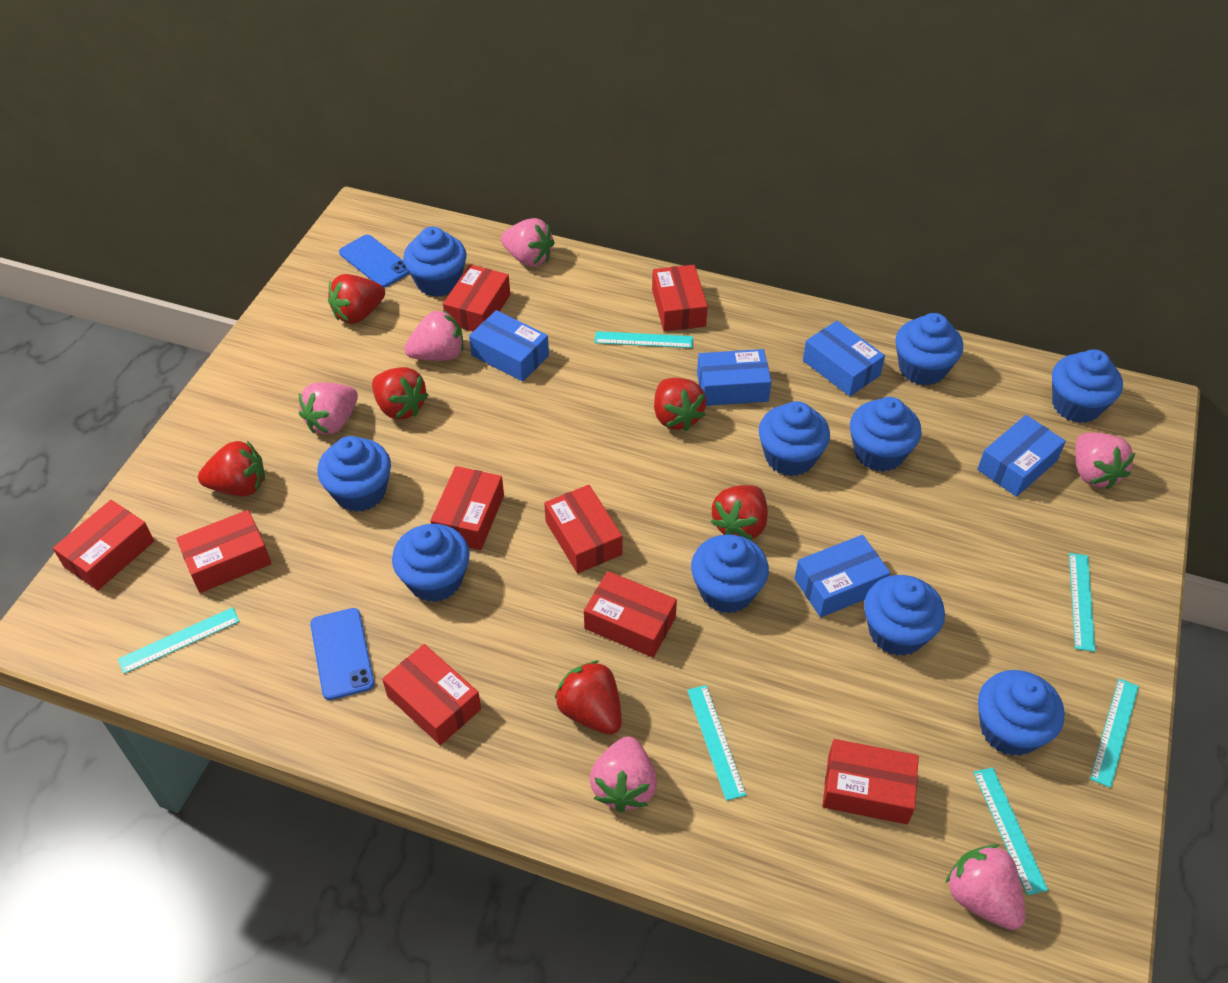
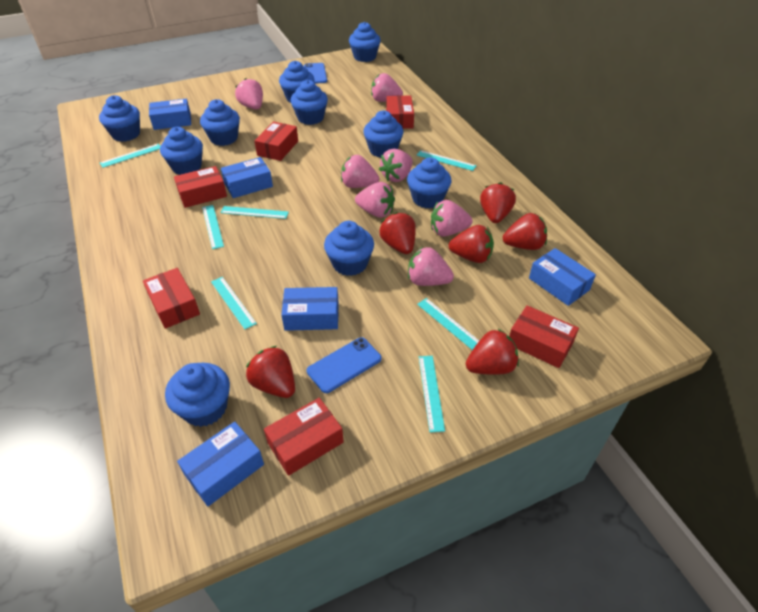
pink strawberry: 6 -> 7
red box: 9 -> 6
turquoise ruler: 6 -> 7

